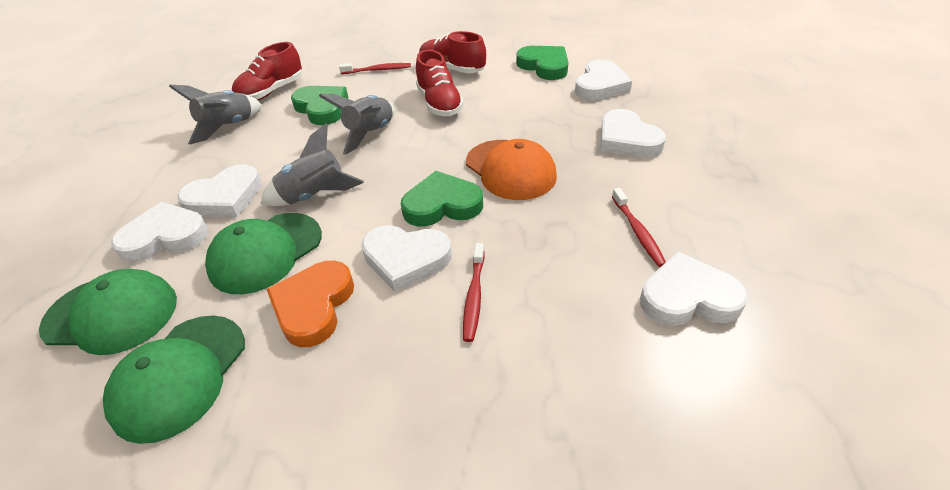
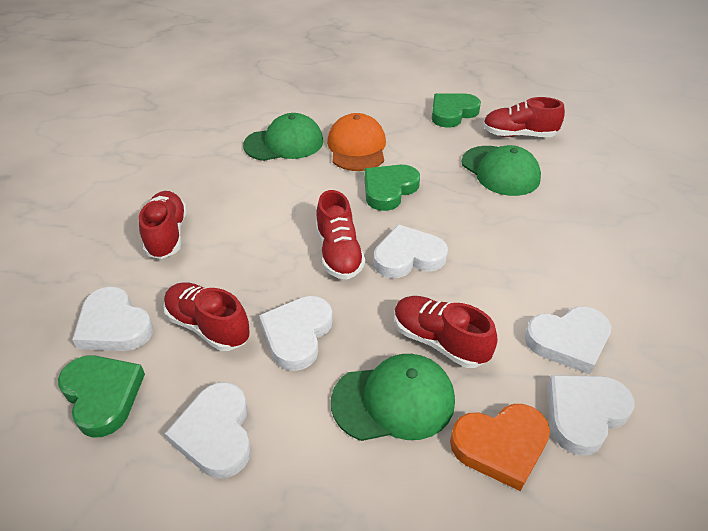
grey rocket: 3 -> 0
red shoe: 3 -> 5
red toothbrush: 3 -> 0

